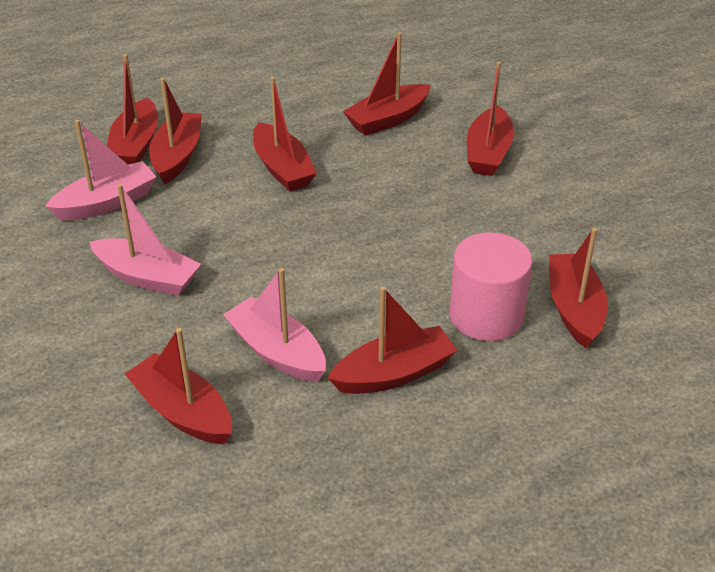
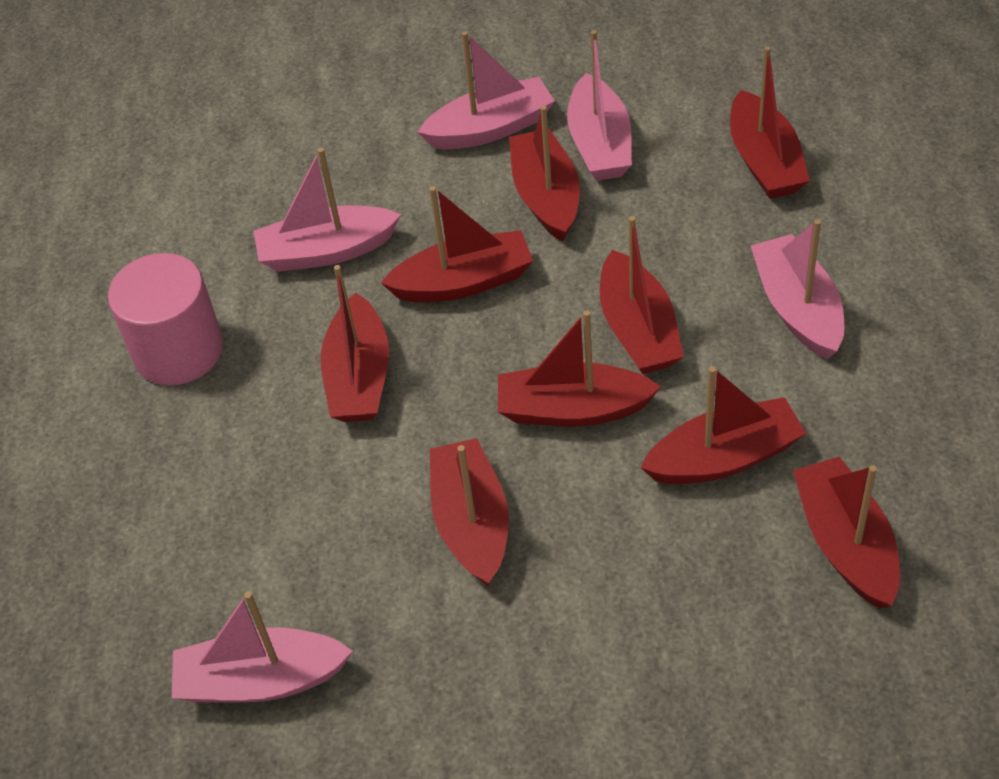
pink boat: 3 -> 5
red boat: 8 -> 9

